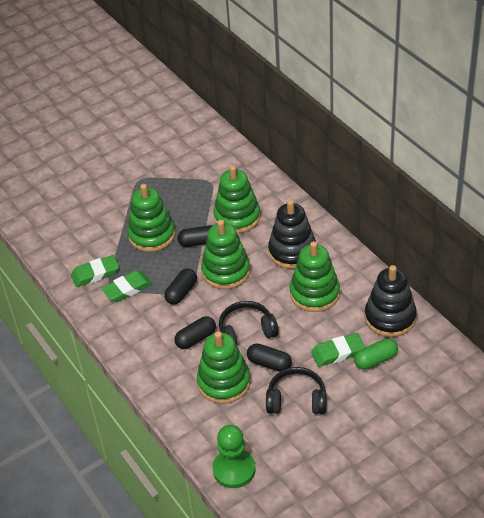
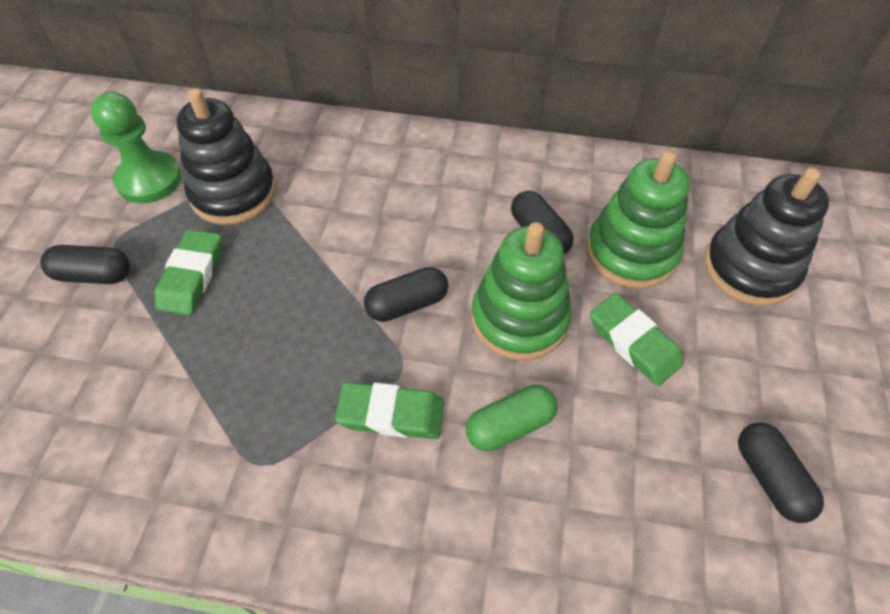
black headphones: 2 -> 0
green stacking toy: 5 -> 2

